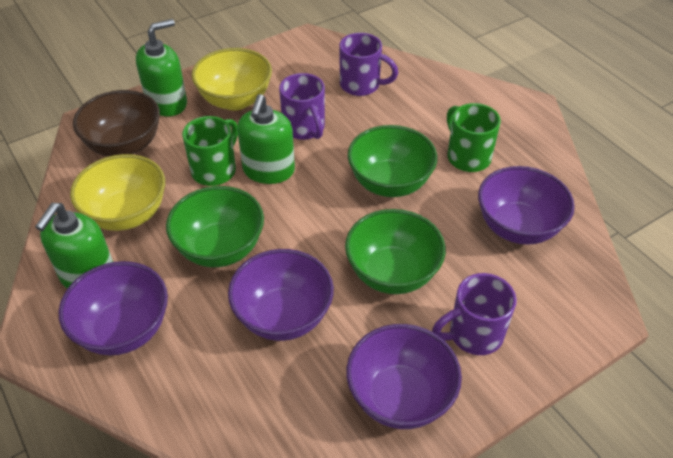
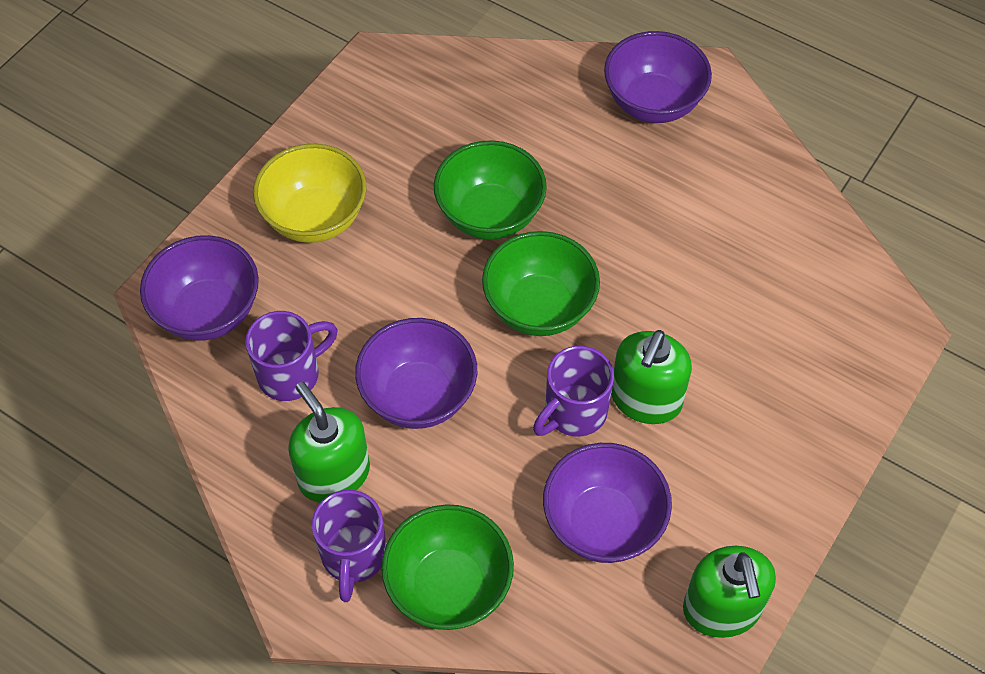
brown bowl: 1 -> 0
green mug: 2 -> 0
yellow bowl: 2 -> 1

